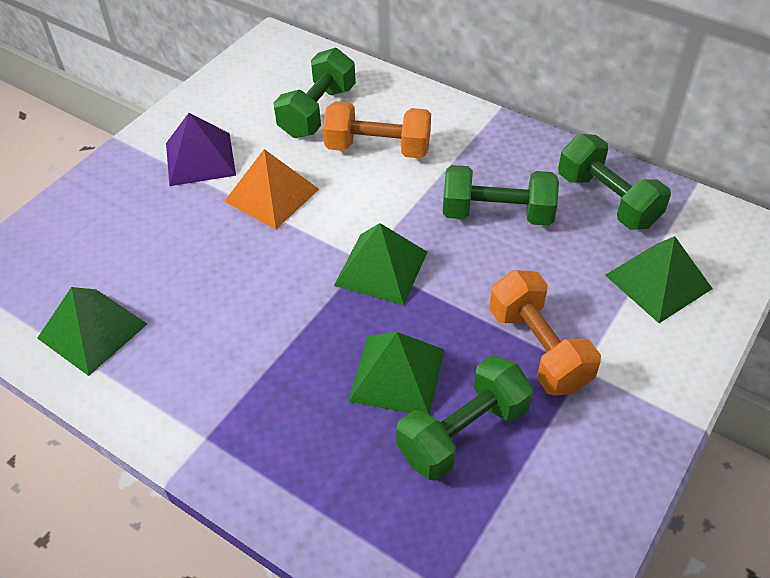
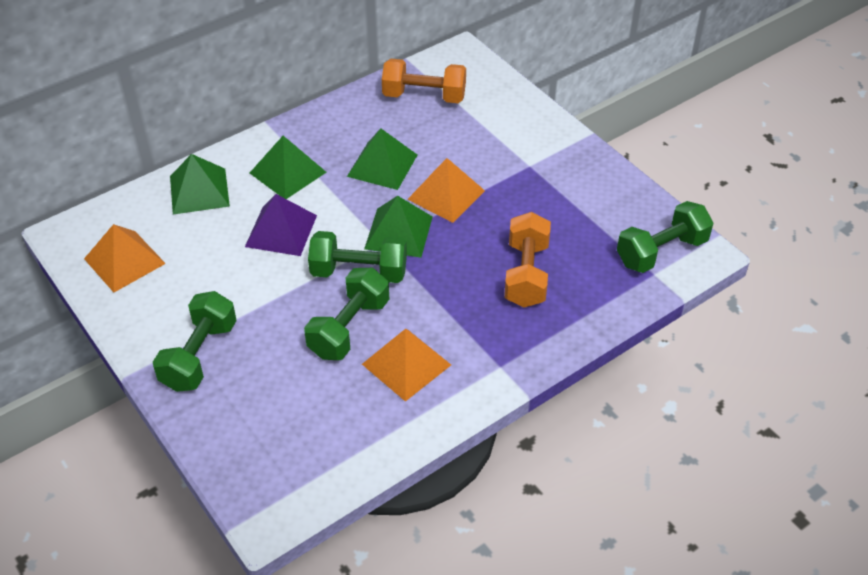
orange pyramid: 1 -> 3

